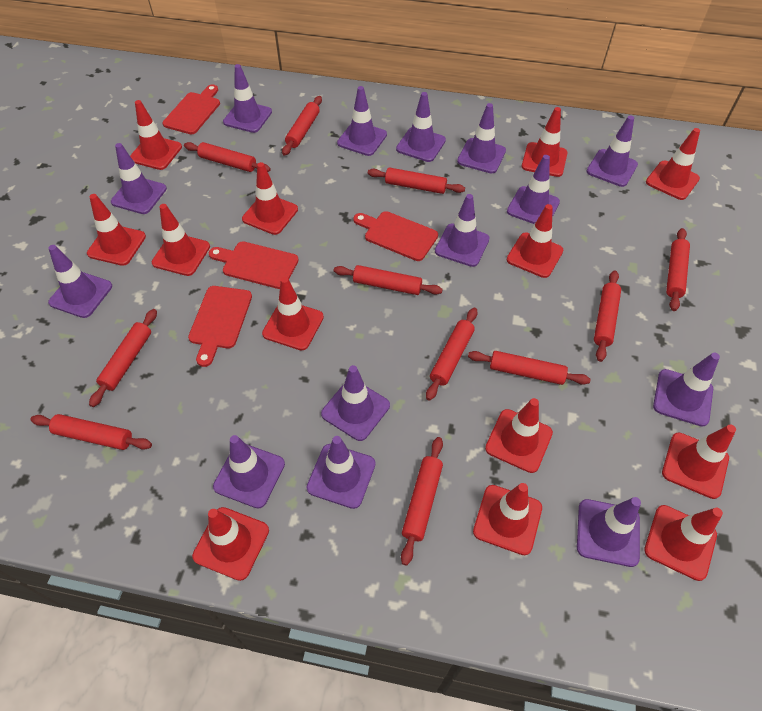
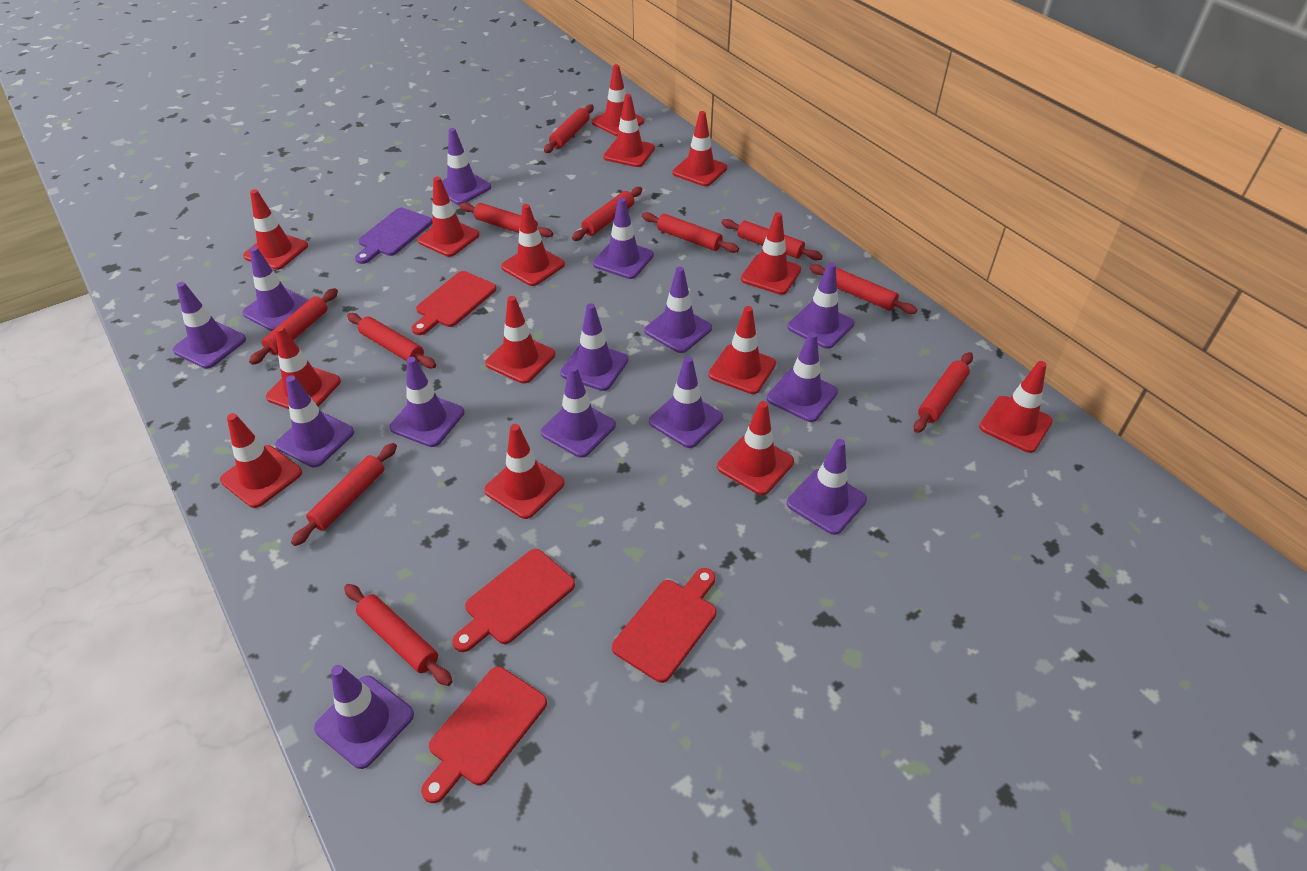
purple cutting board: 0 -> 1
red traffic cone: 13 -> 14

